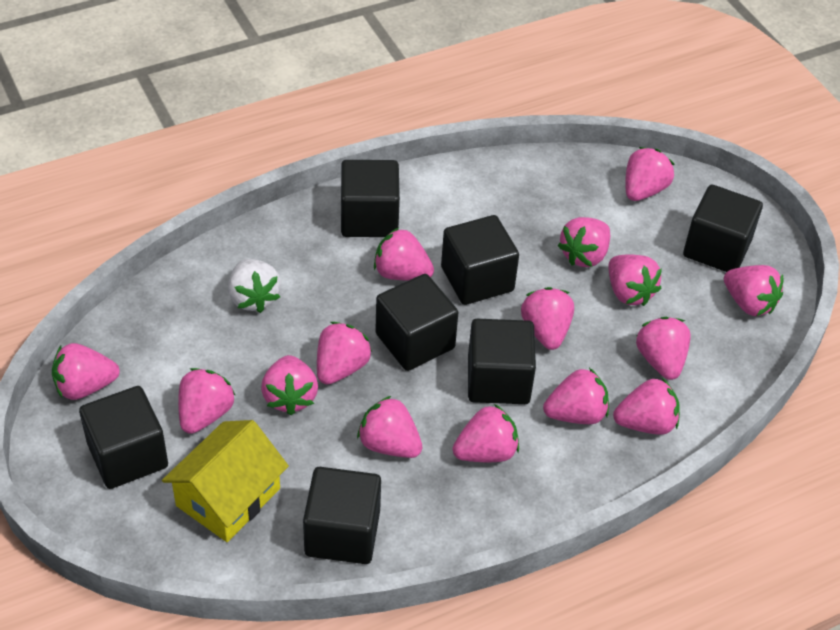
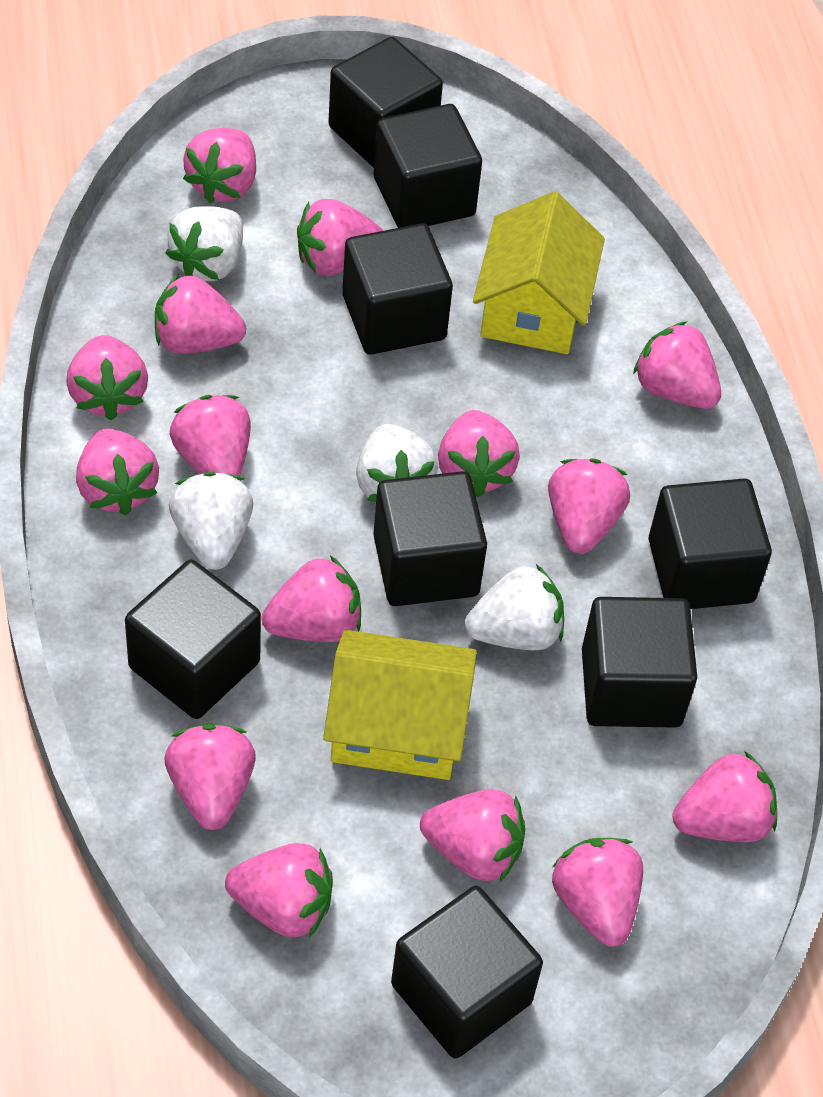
black cube: 7 -> 8
white strawberry: 1 -> 4
yellow house: 1 -> 2

